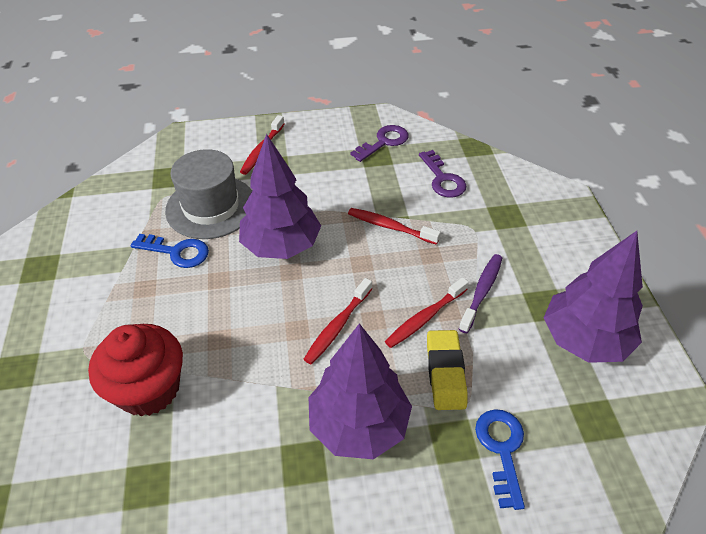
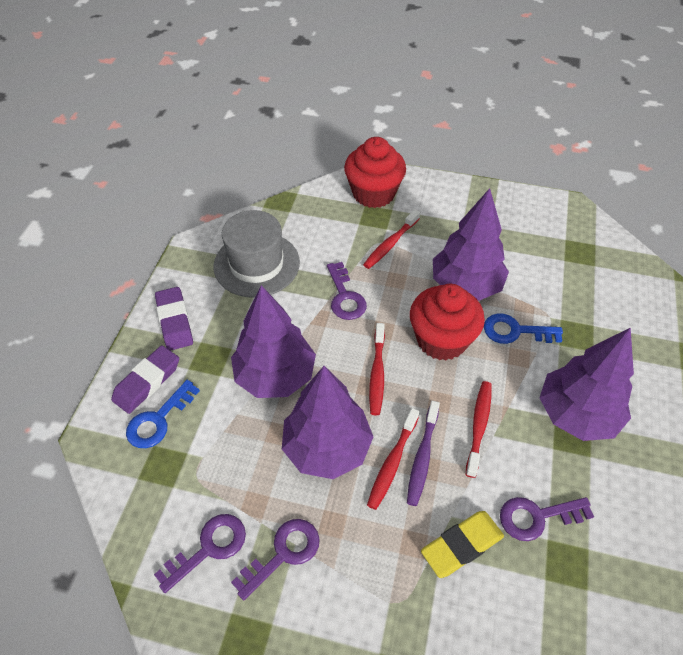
purple eraser: 0 -> 2
purple key: 2 -> 4
purple tree: 3 -> 4
red cupcake: 1 -> 2

